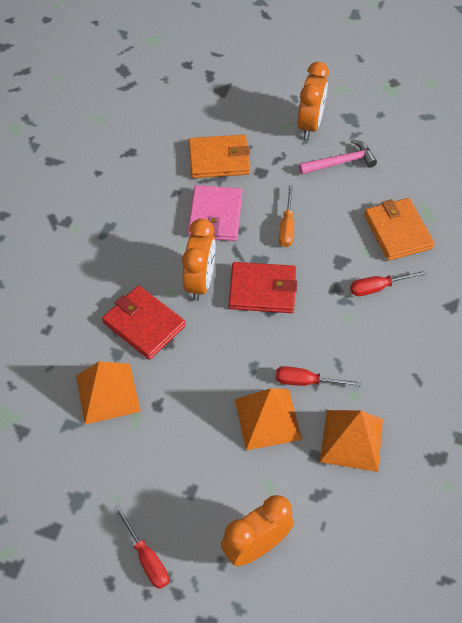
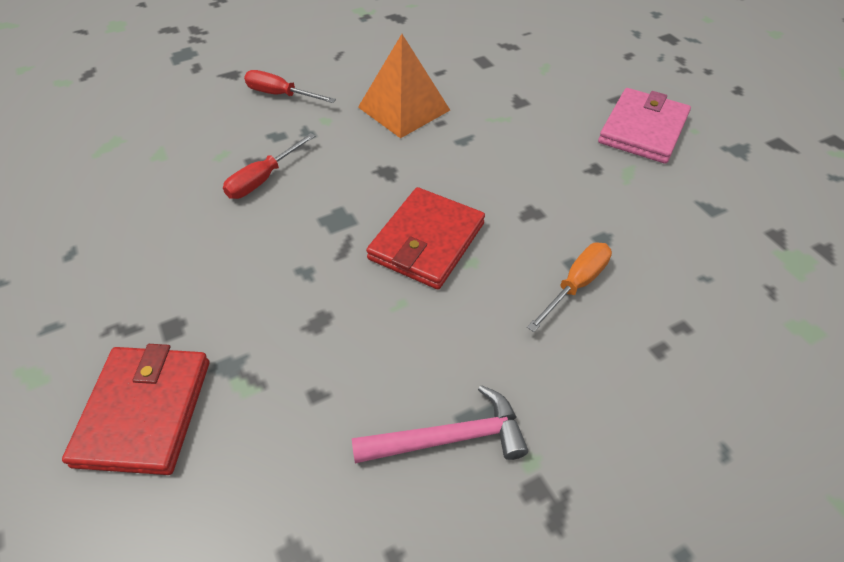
orange clock: 3 -> 0
orange pyramid: 3 -> 1
orange wallet: 2 -> 0
red screwdriver: 3 -> 2

